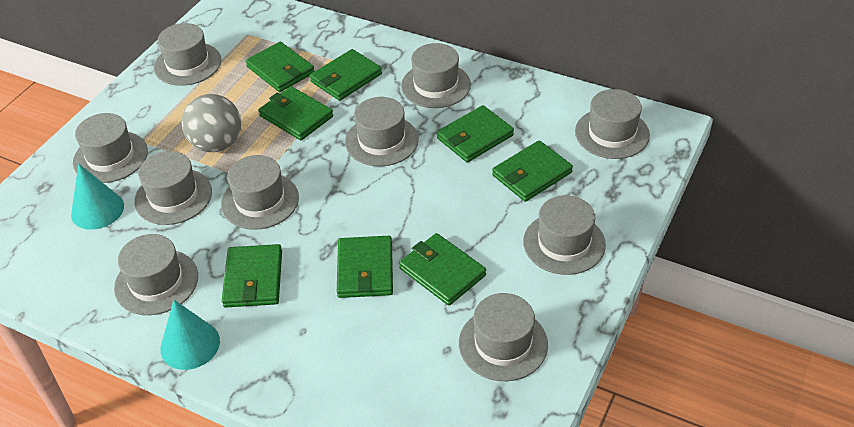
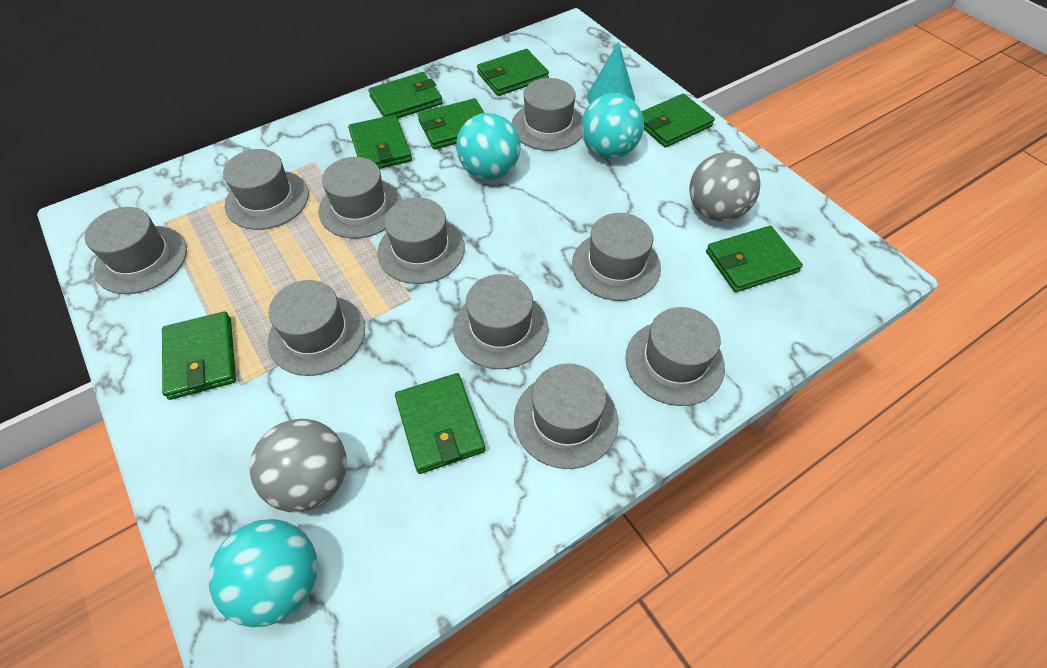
grey ball: 1 -> 2
turquoise ball: 0 -> 3
turquoise cone: 2 -> 1

